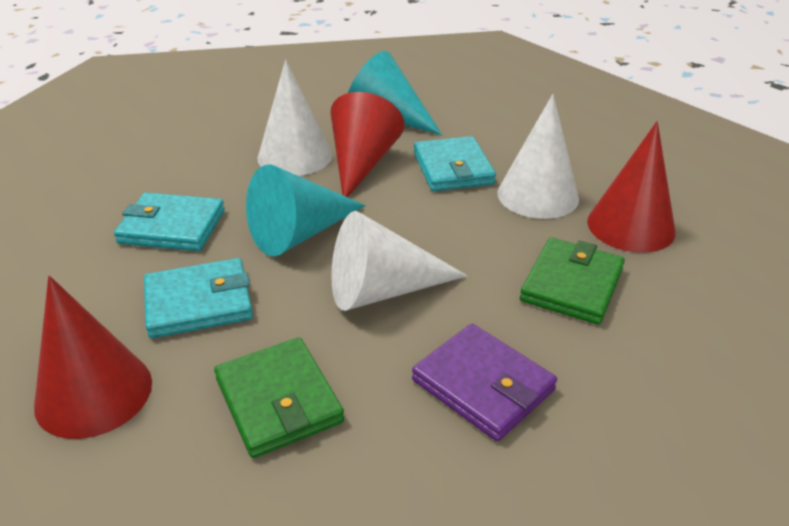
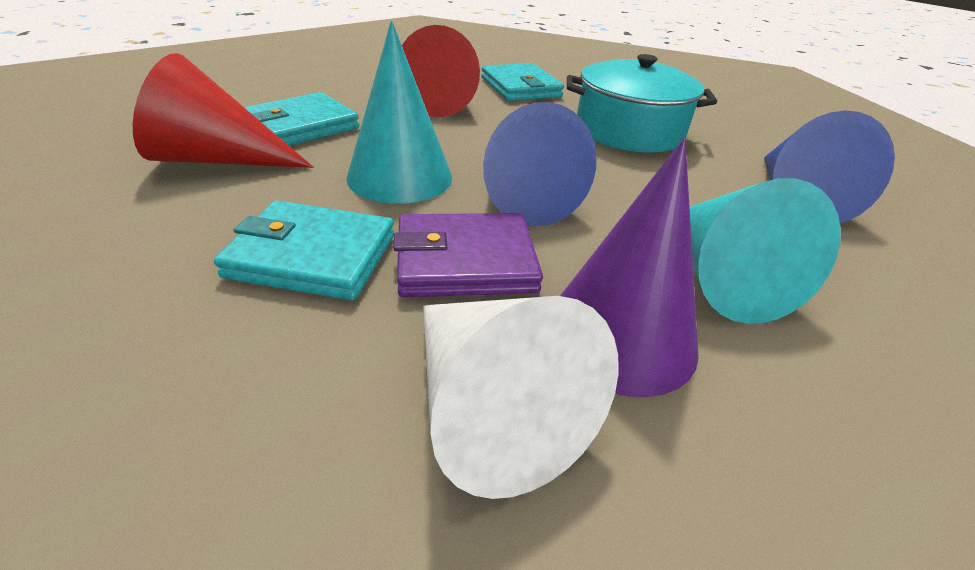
blue cone: 0 -> 2
green wallet: 2 -> 0
purple cone: 0 -> 1
red cone: 3 -> 2
turquoise pot: 0 -> 1
white cone: 3 -> 1

